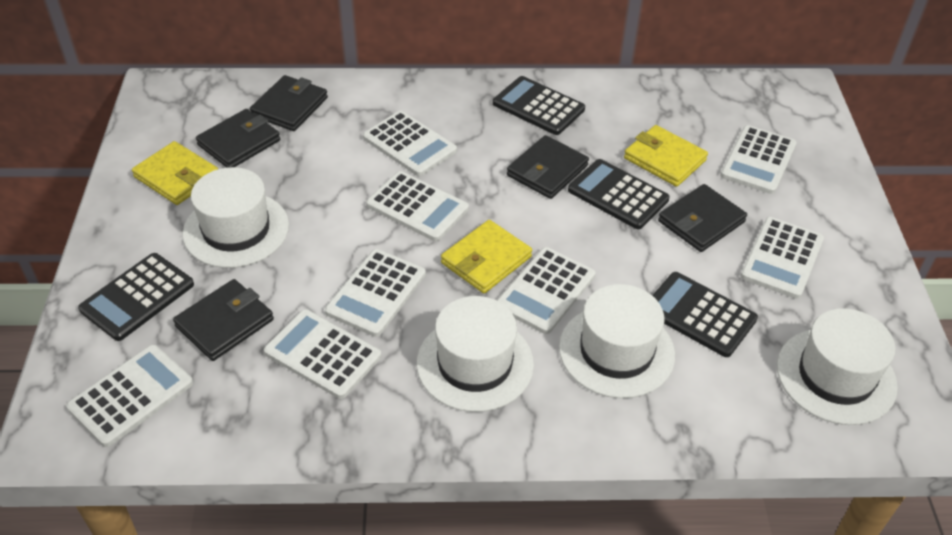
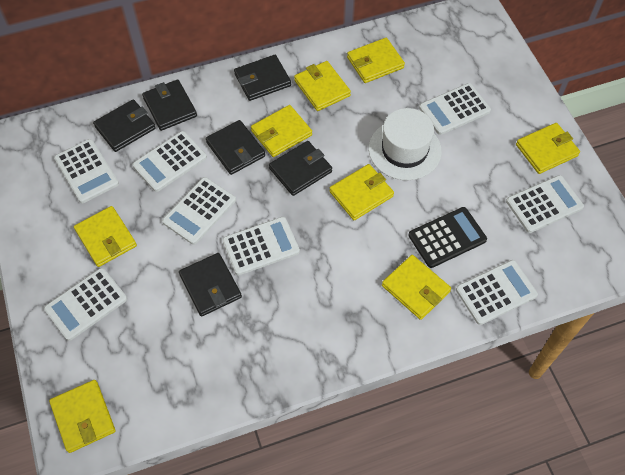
black calculator: 4 -> 1
black wallet: 5 -> 6
white hat: 4 -> 1
yellow wallet: 3 -> 8

